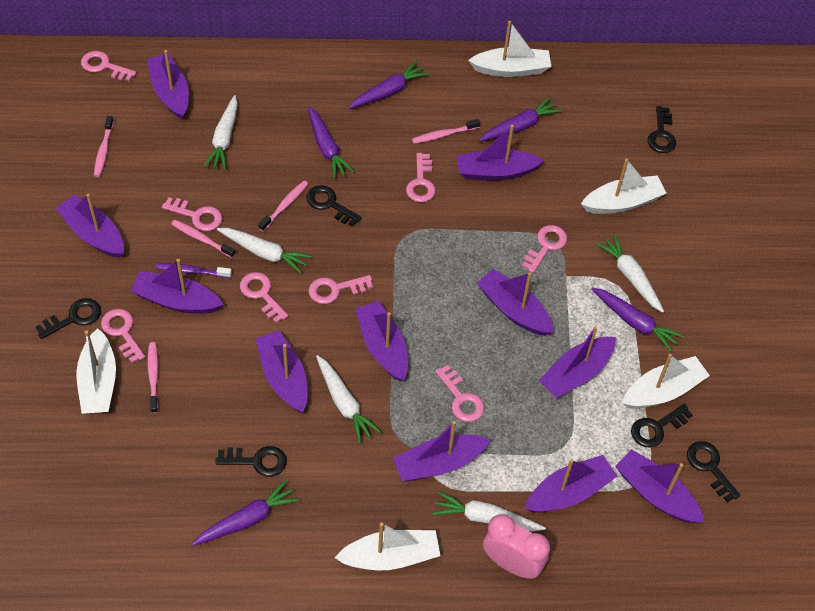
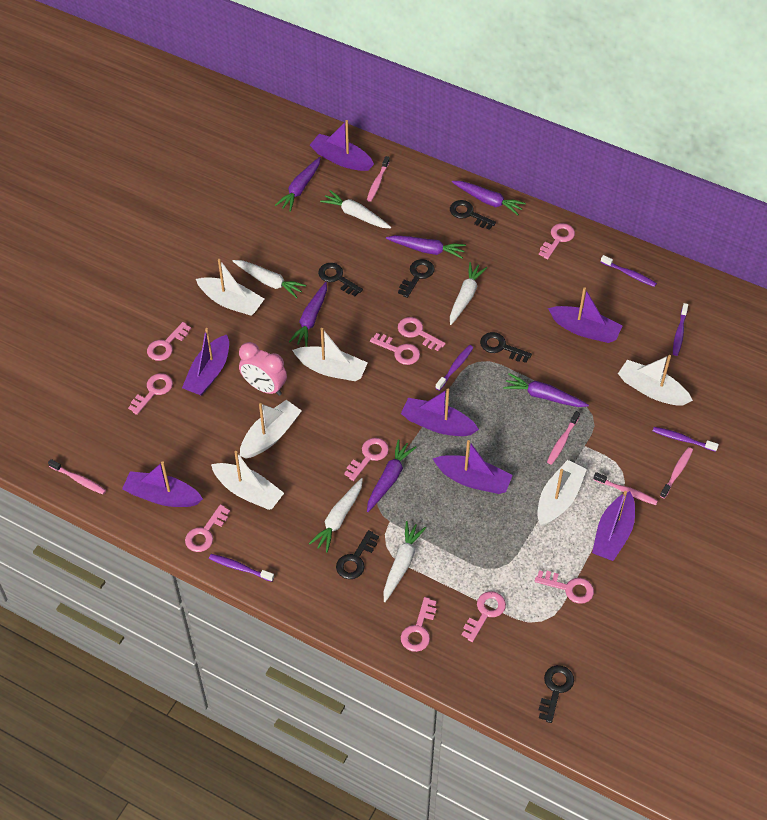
pink key: 8 -> 10
purple boat: 11 -> 7
purple carrot: 5 -> 6
purple toothbrush: 1 -> 5
white boat: 5 -> 6

